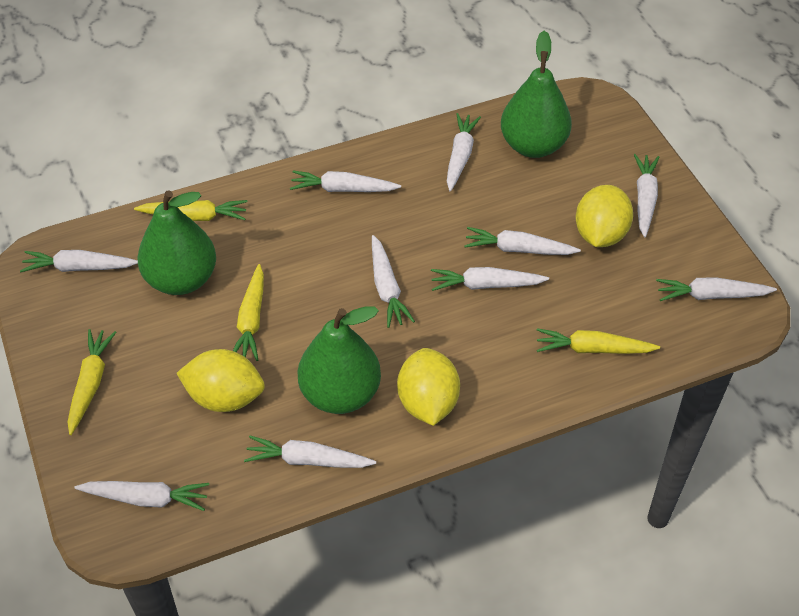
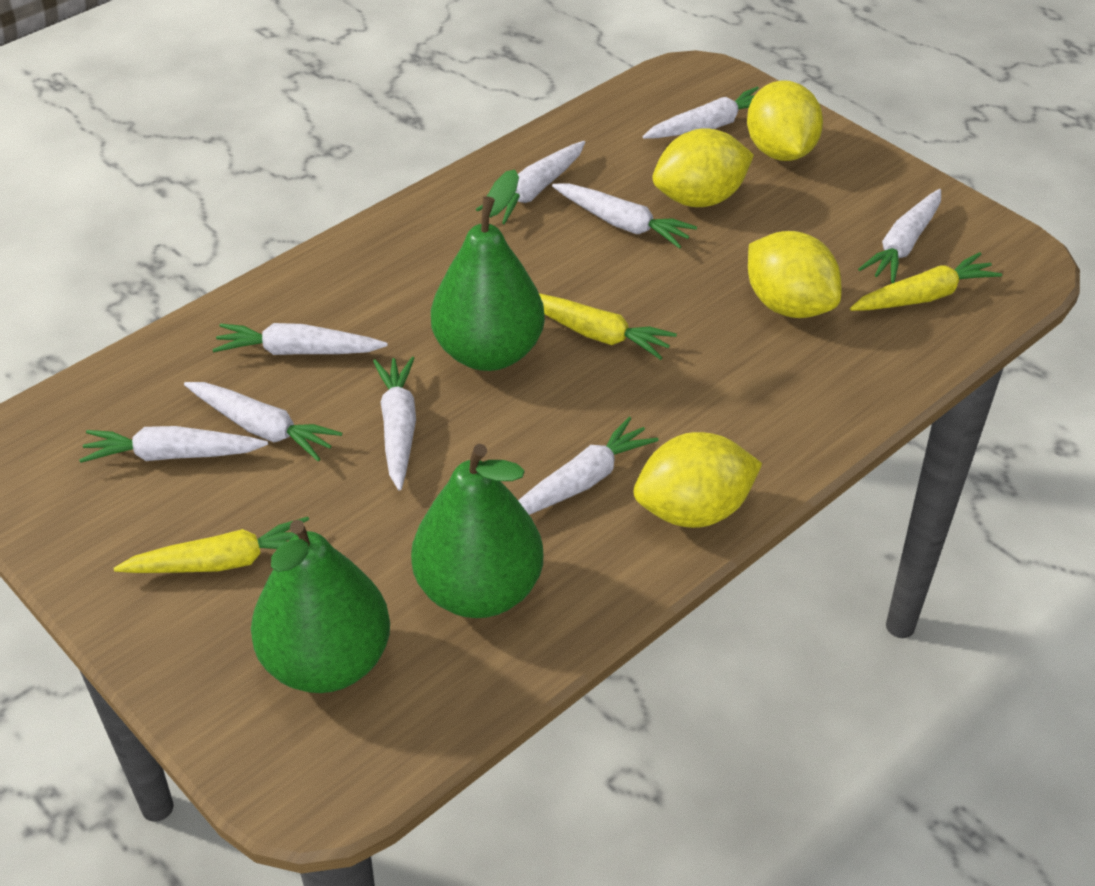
white carrot: 10 -> 9
yellow carrot: 4 -> 3
yellow lemon: 3 -> 4

